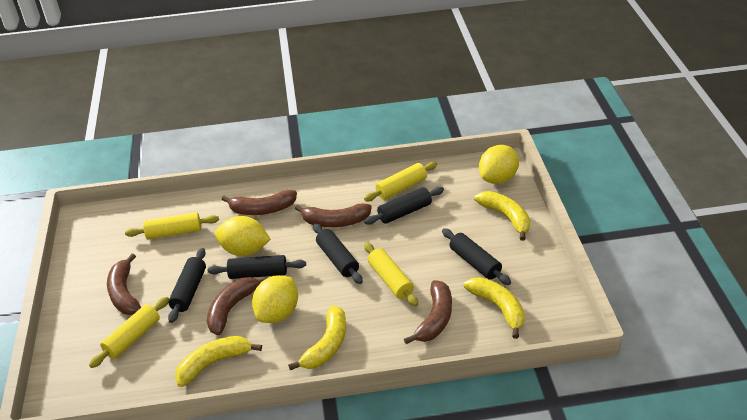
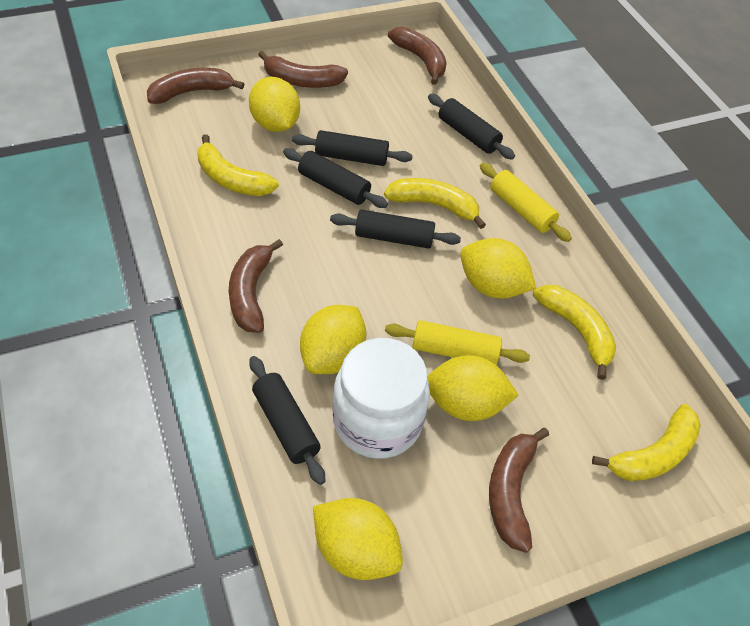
white jar: 0 -> 1
yellow lemon: 3 -> 5
yellow rolling pin: 4 -> 2

